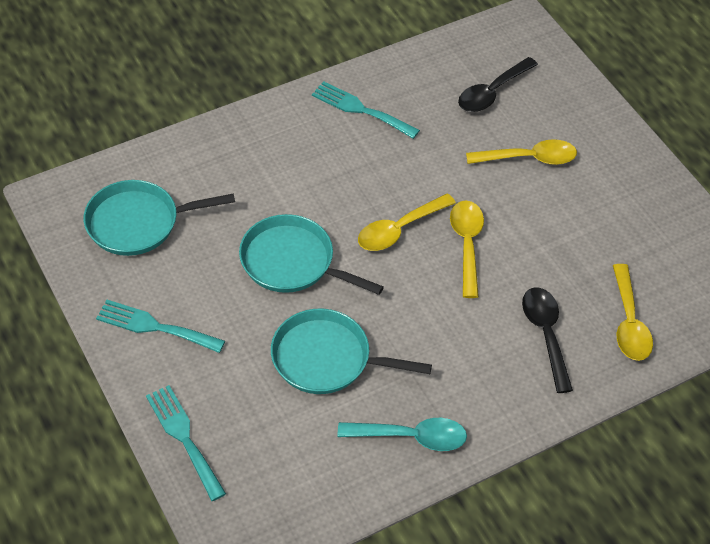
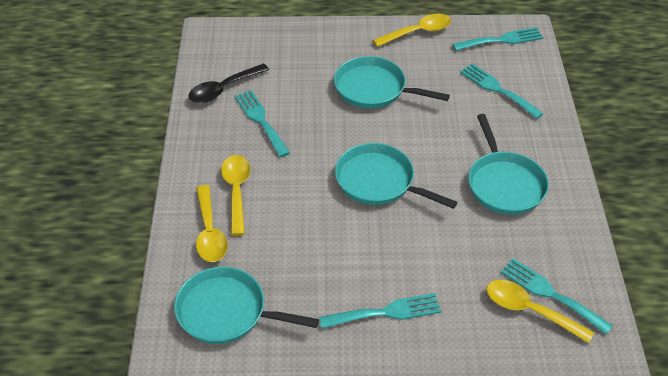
black spoon: 2 -> 1
turquoise fork: 3 -> 5
turquoise pan: 3 -> 4
turquoise spoon: 1 -> 0

